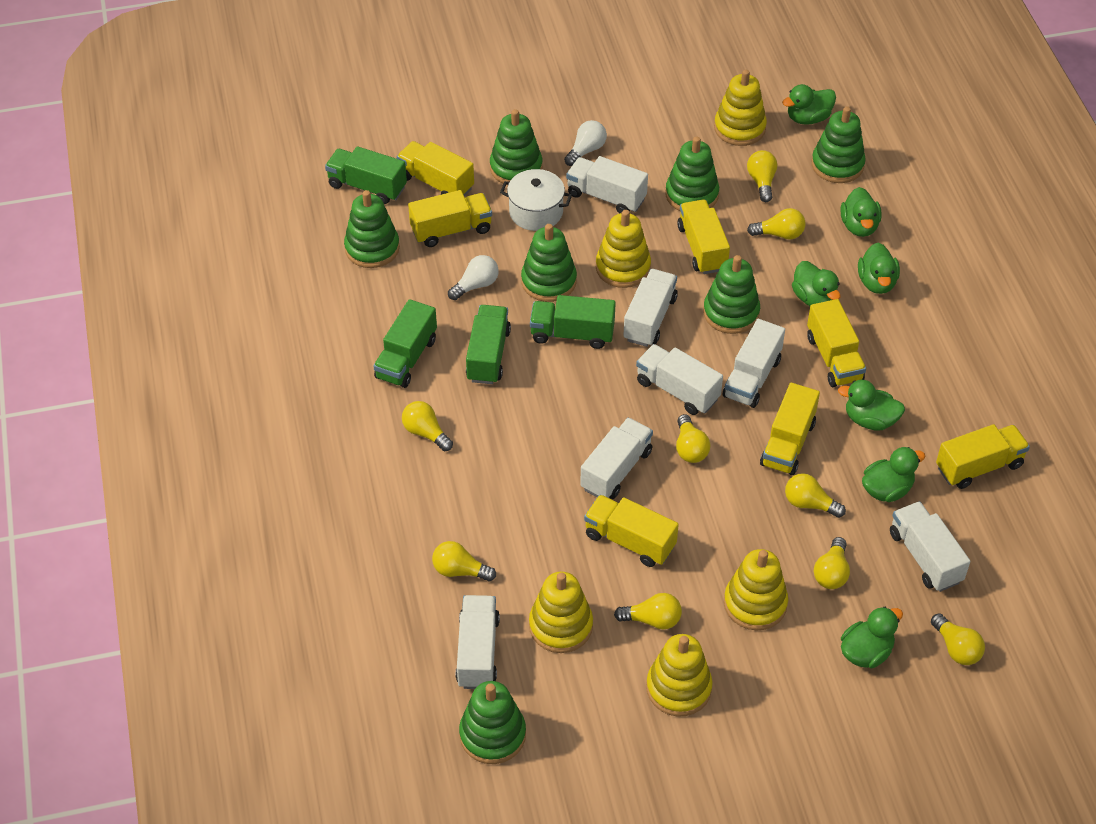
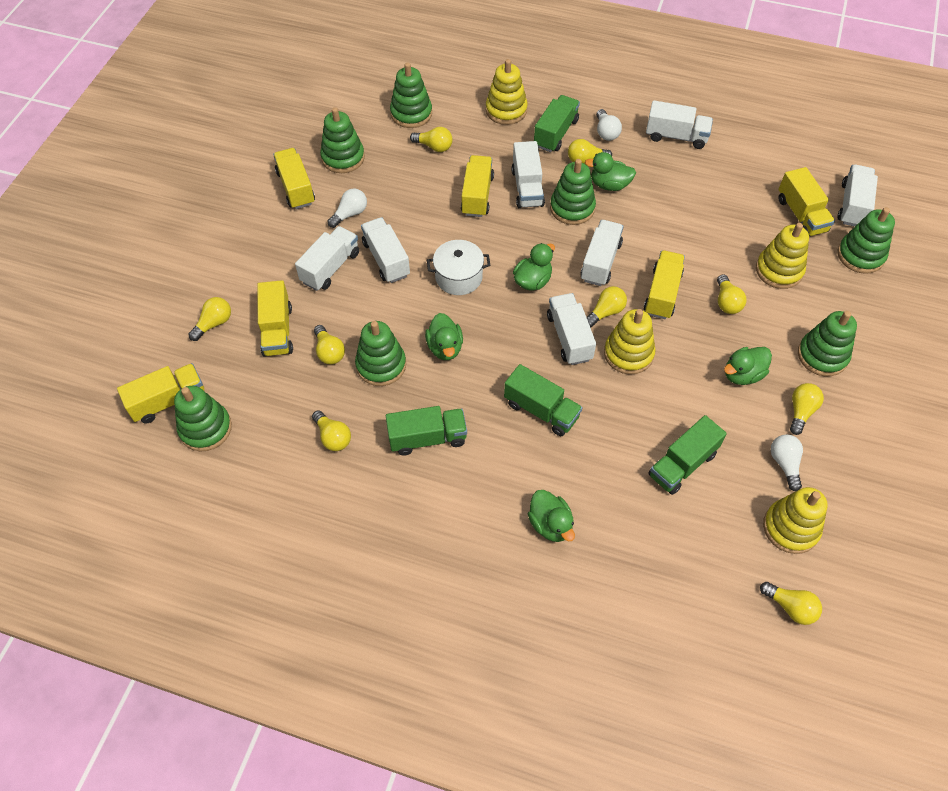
green duck: 7 -> 5
white light bulb: 2 -> 3
yellow stacking toy: 5 -> 4
yellow truck: 7 -> 6

